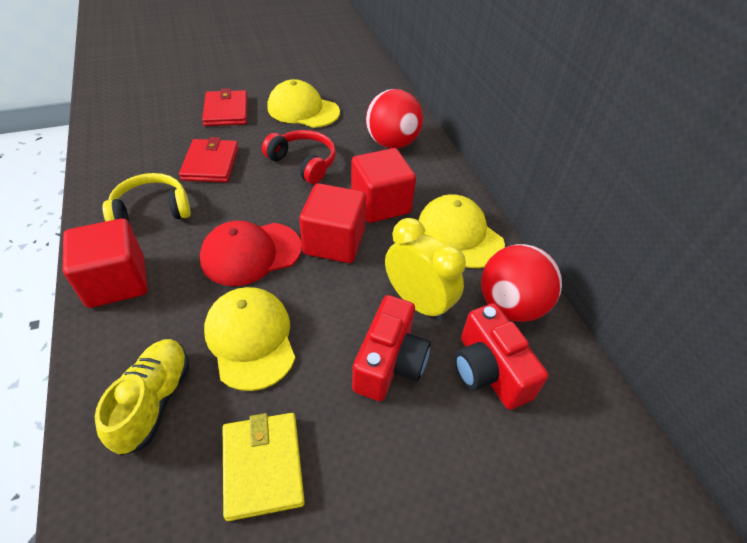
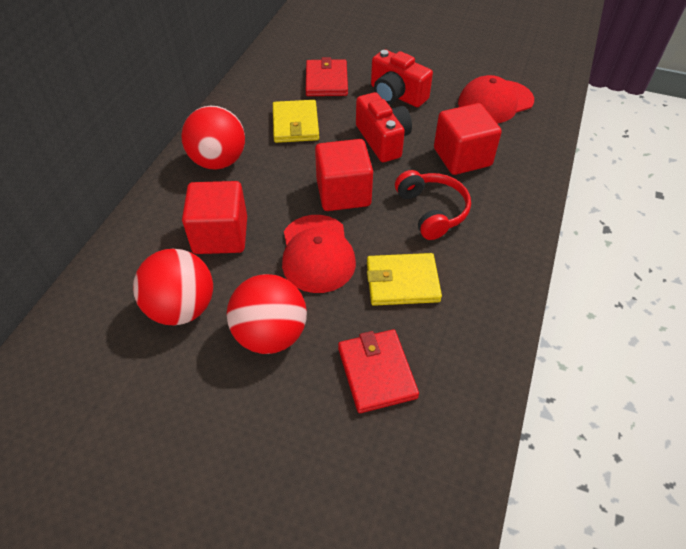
red ball: 2 -> 3
red cap: 1 -> 2
yellow cap: 3 -> 0
yellow clock: 1 -> 0
yellow headphones: 1 -> 0
yellow shoe: 1 -> 0
yellow wallet: 1 -> 2

